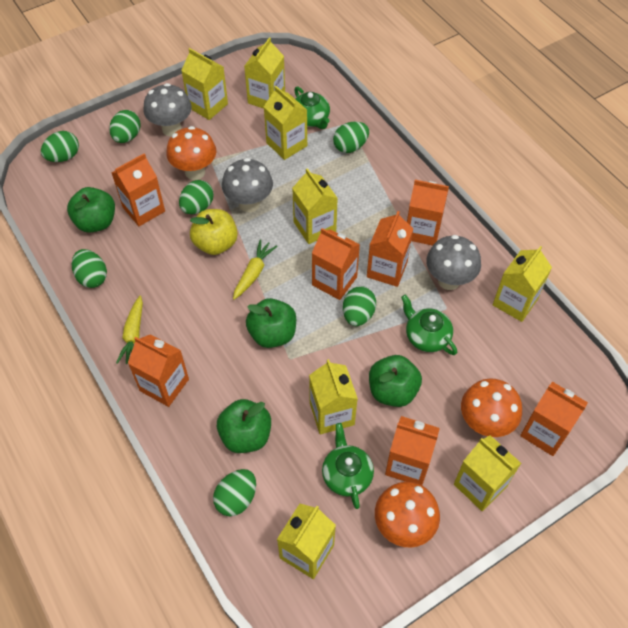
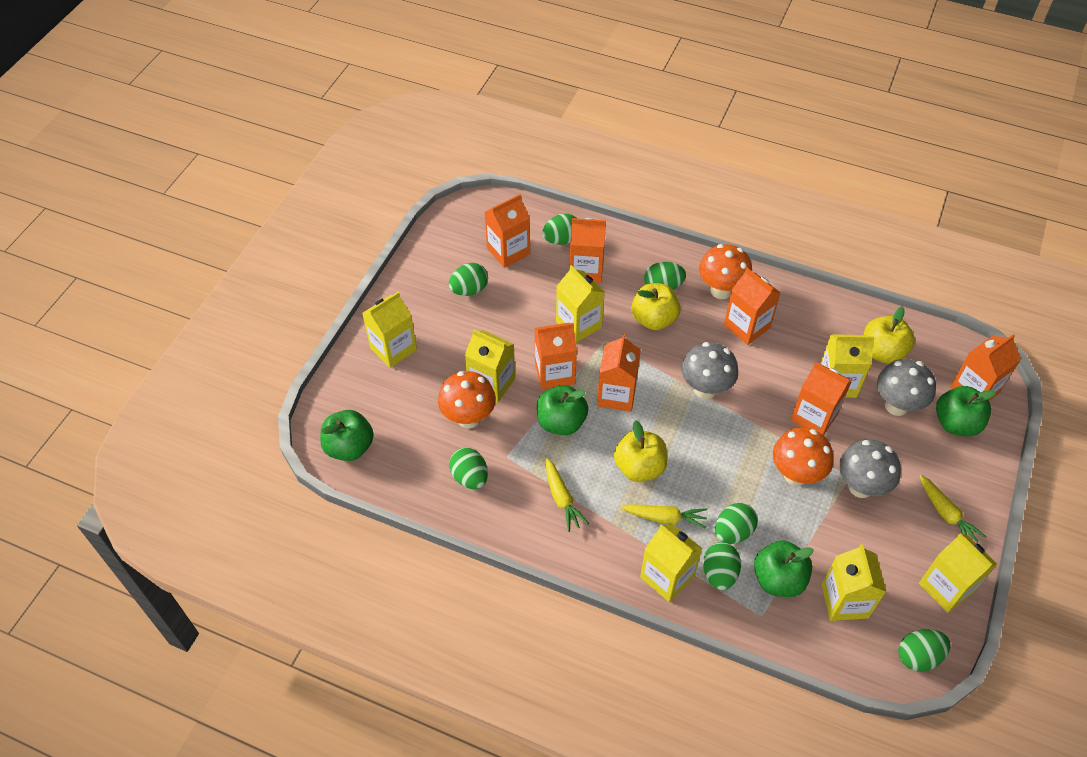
green teapot: 3 -> 0
yellow apple: 1 -> 3
yellow carrot: 2 -> 3
yellow carton: 8 -> 7

